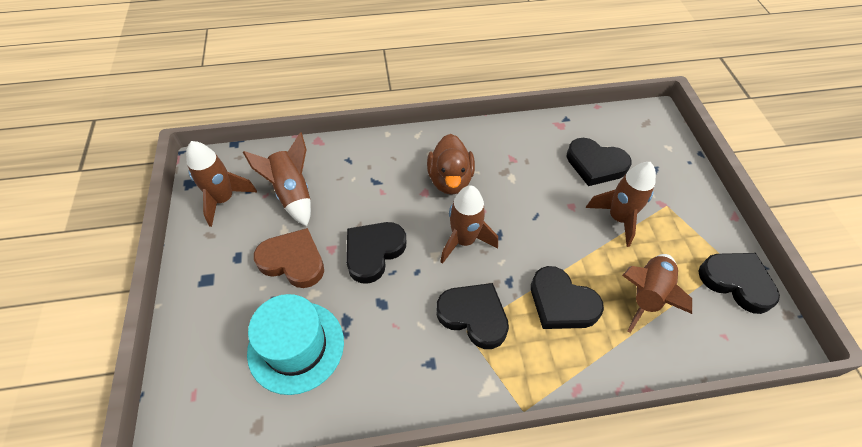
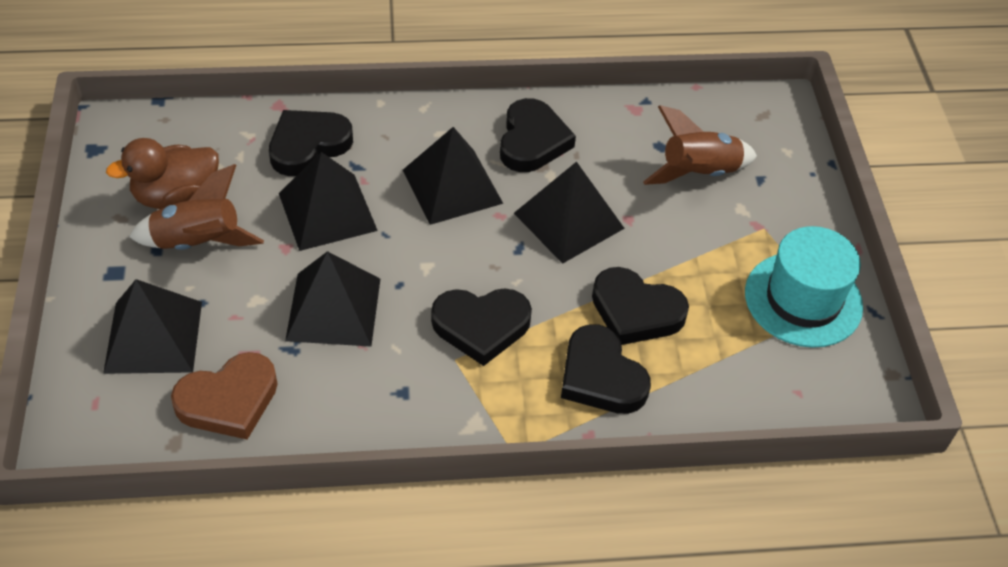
black pyramid: 0 -> 5
brown rocket: 5 -> 2

